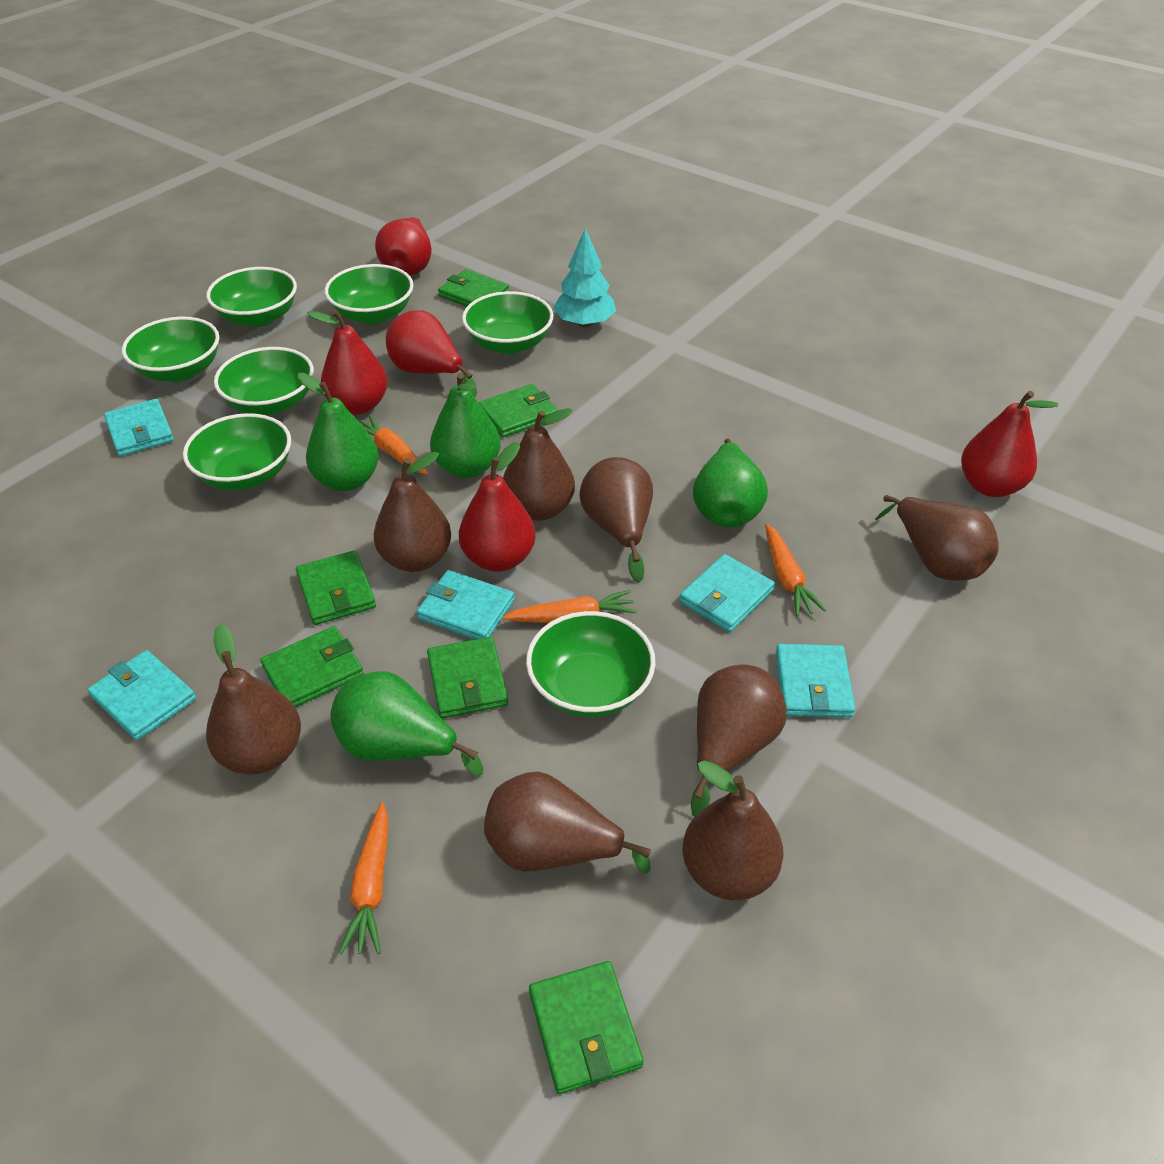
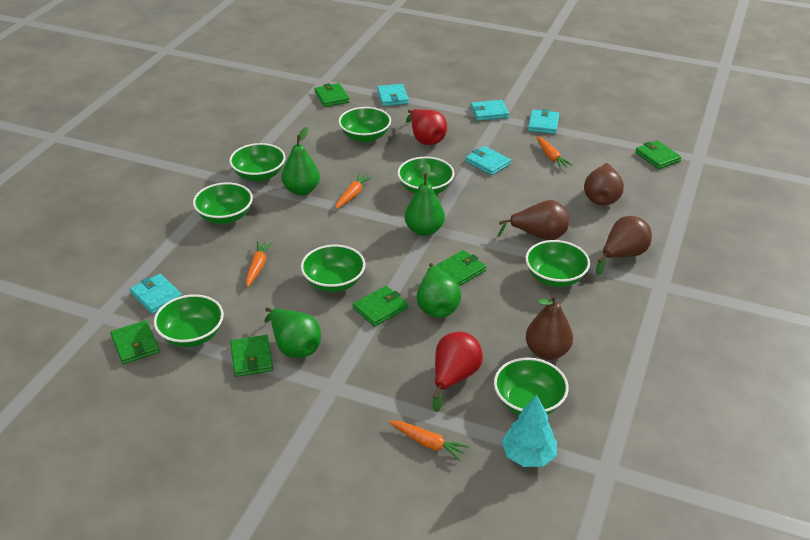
brown pear: 8 -> 4
green bowl: 7 -> 8
red pear: 5 -> 2

